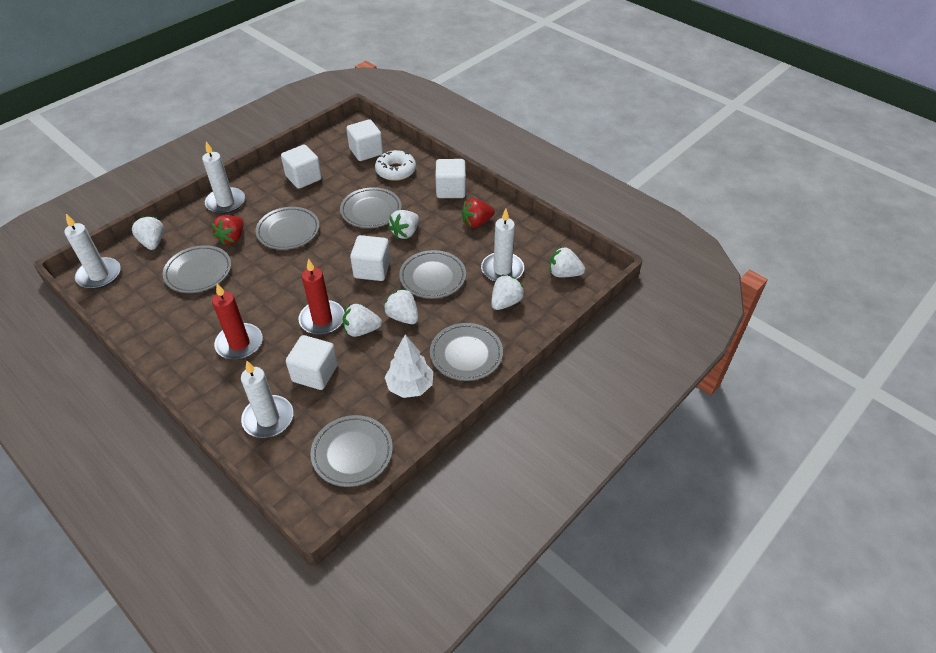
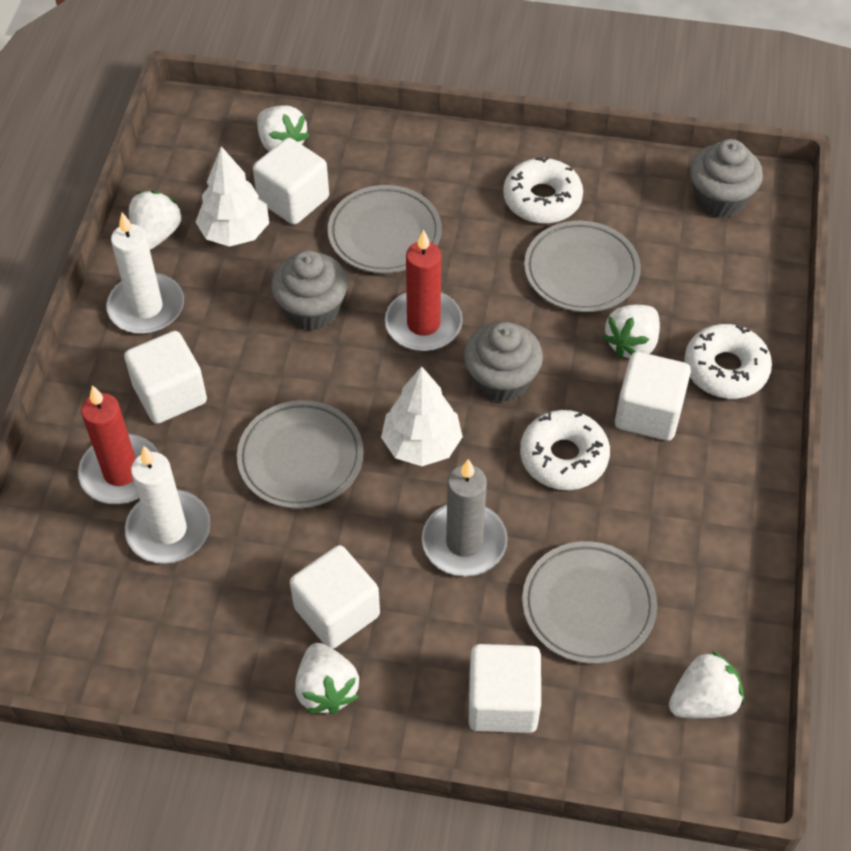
grey candle: 0 -> 1
grey cupcake: 0 -> 3
grey plate: 6 -> 4
red strawberry: 2 -> 0
white candle: 4 -> 2
white donut: 1 -> 3
white strawberry: 6 -> 5
white tree: 1 -> 2

